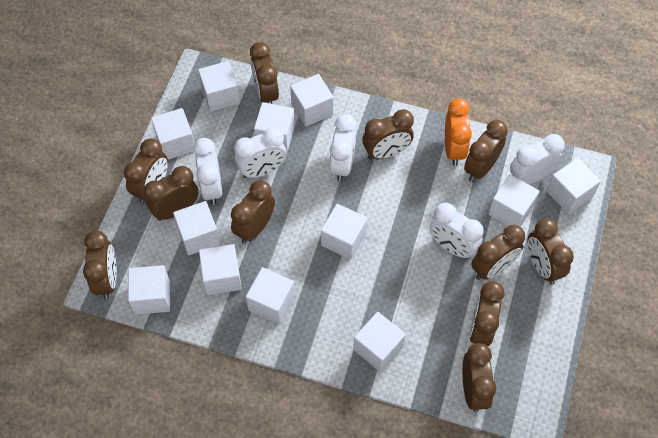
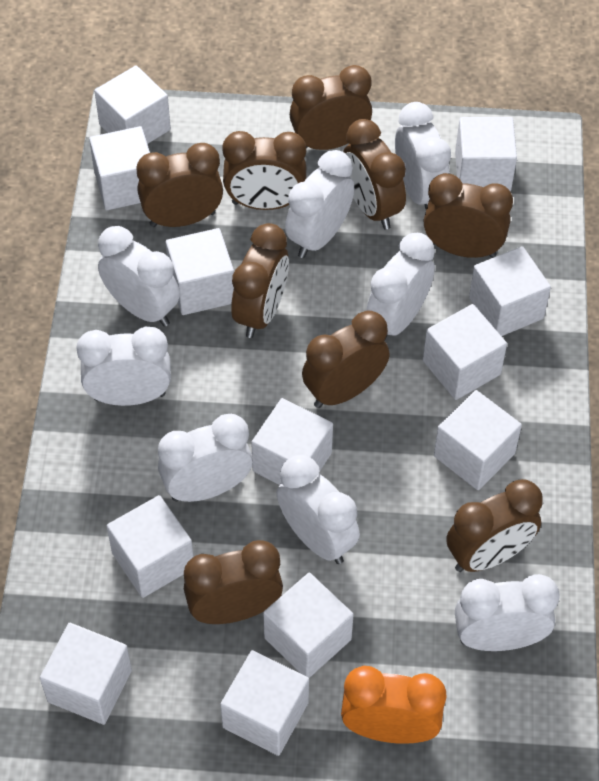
brown clock: 11 -> 9
white clock: 5 -> 8

